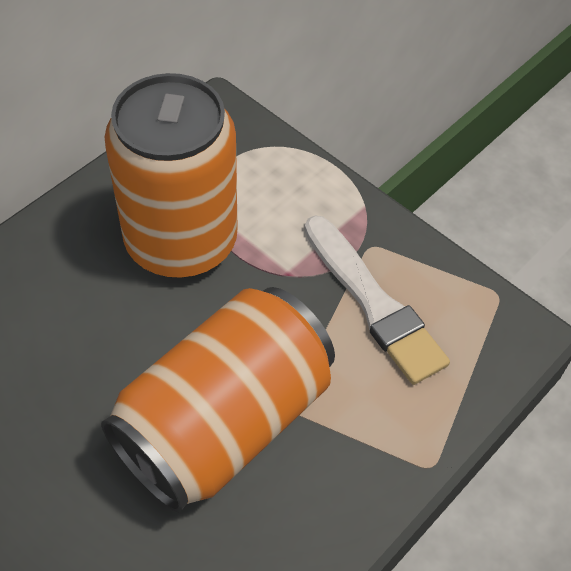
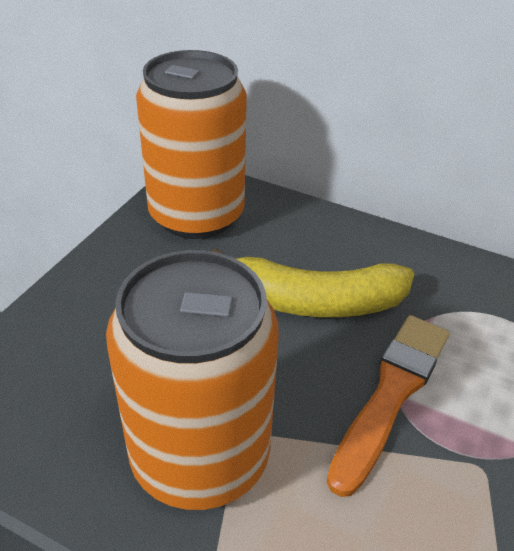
orange brush: 0 -> 1
white brush: 1 -> 0
yellow banana: 0 -> 1

